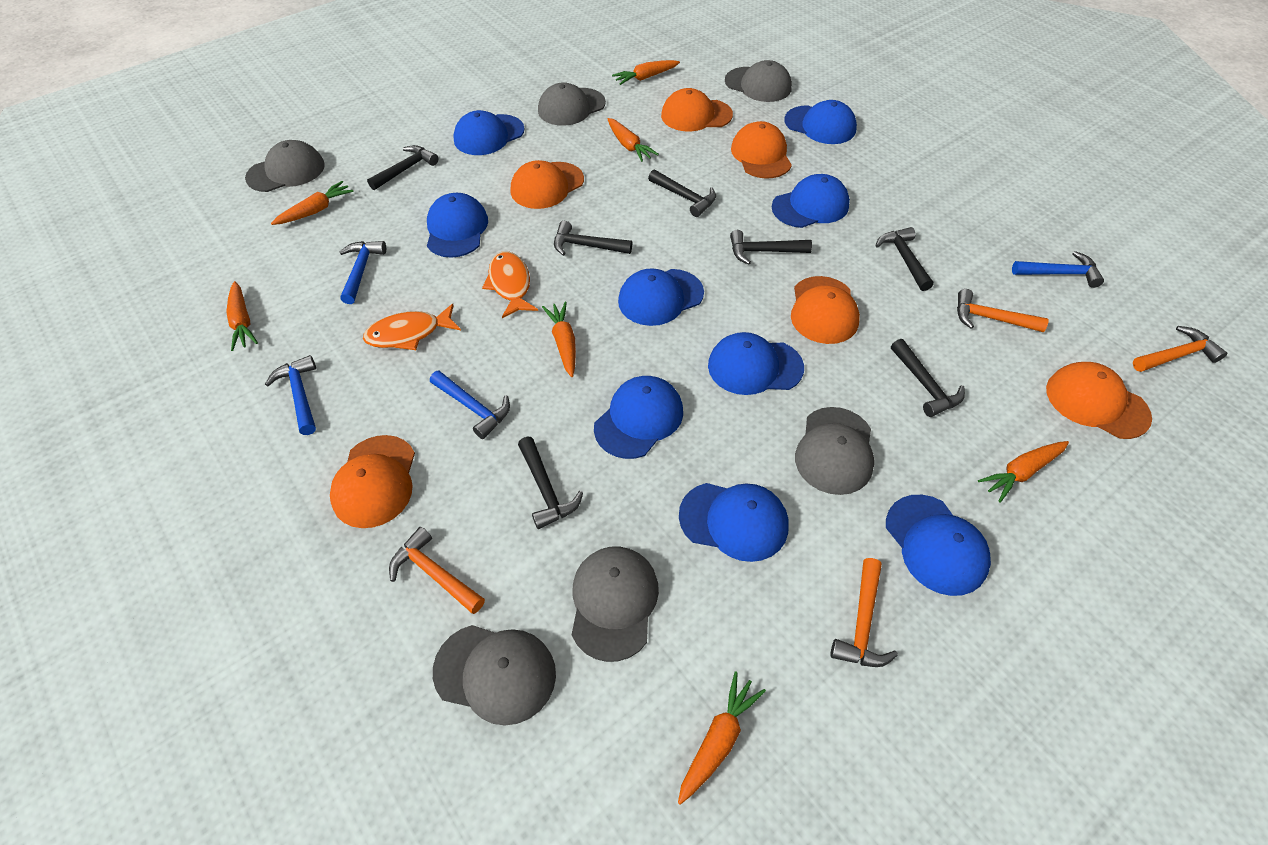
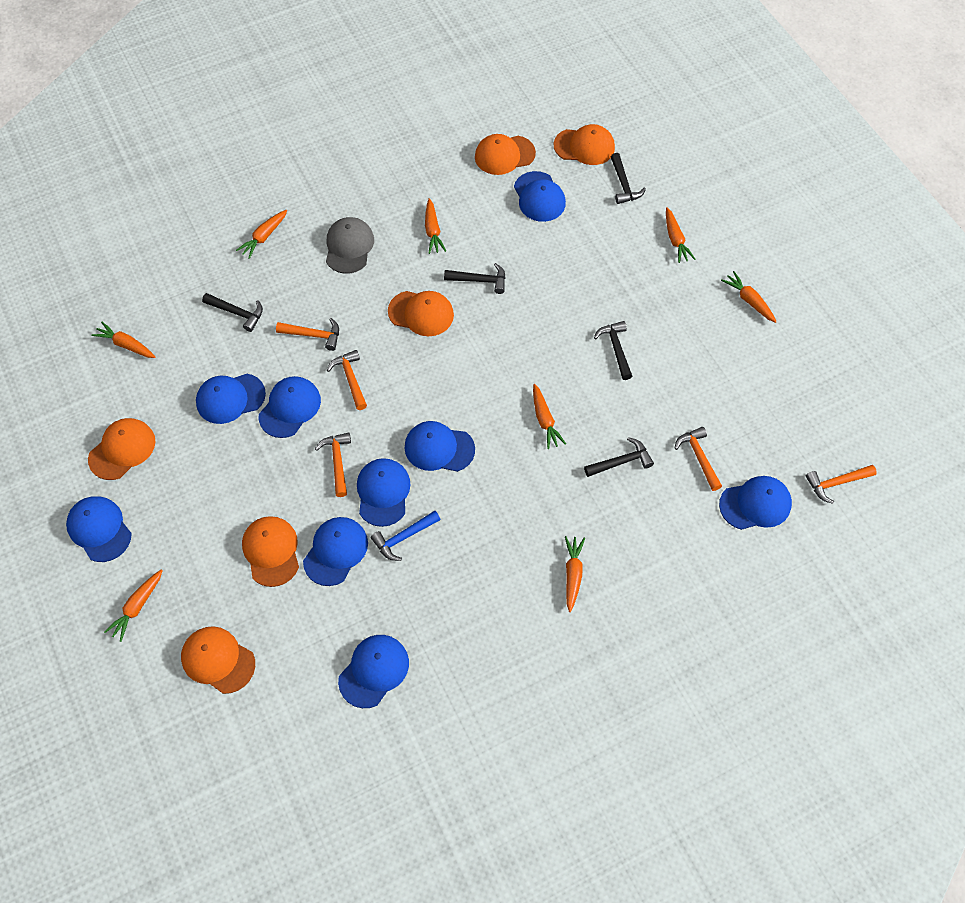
black hammer: 7 -> 5
blue hammer: 4 -> 1
grey cap: 6 -> 1
orange carrot: 7 -> 8
orange fish: 2 -> 0
orange hammer: 4 -> 5

